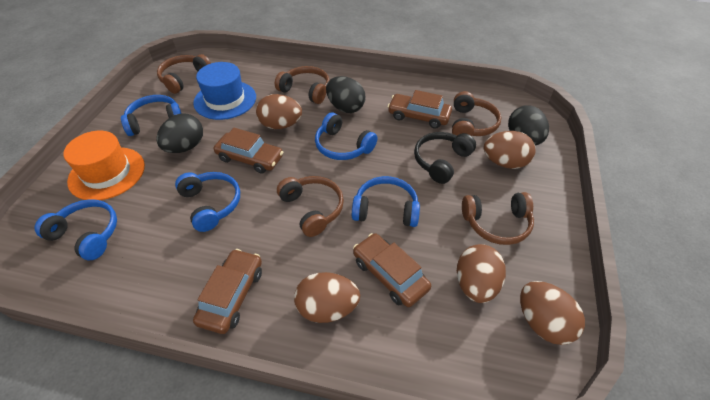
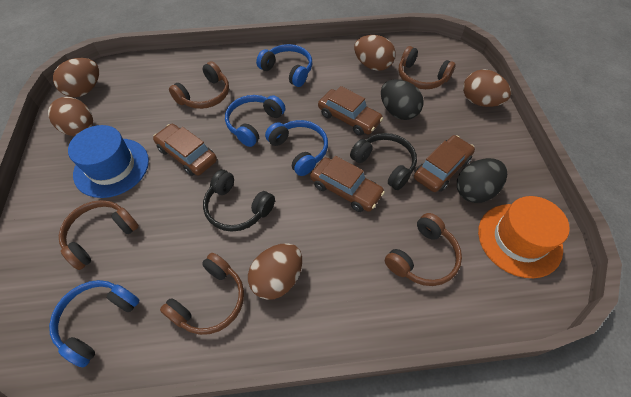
black egg: 3 -> 2
black headphones: 1 -> 2
blue headphones: 5 -> 4

